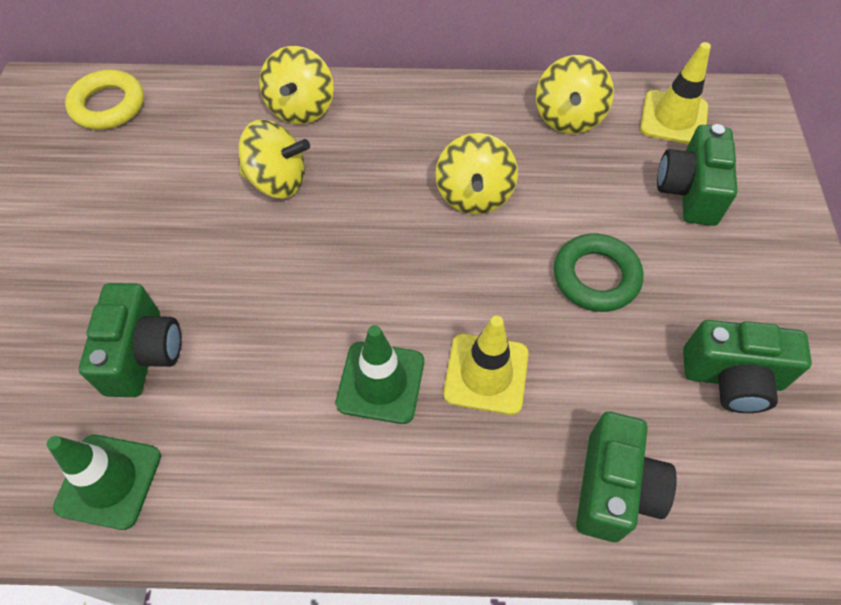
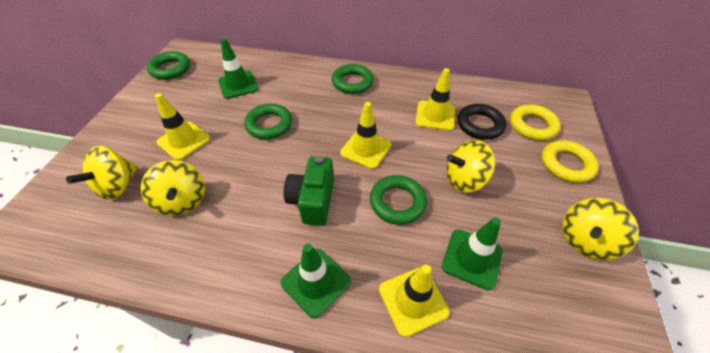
black ring: 0 -> 1
green camera: 4 -> 1
green ring: 1 -> 4
green traffic cone: 2 -> 3
yellow ring: 1 -> 2
yellow traffic cone: 2 -> 4

